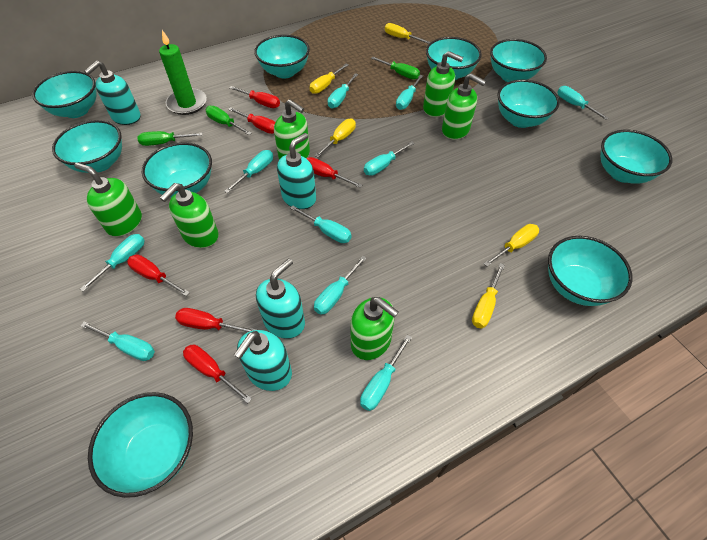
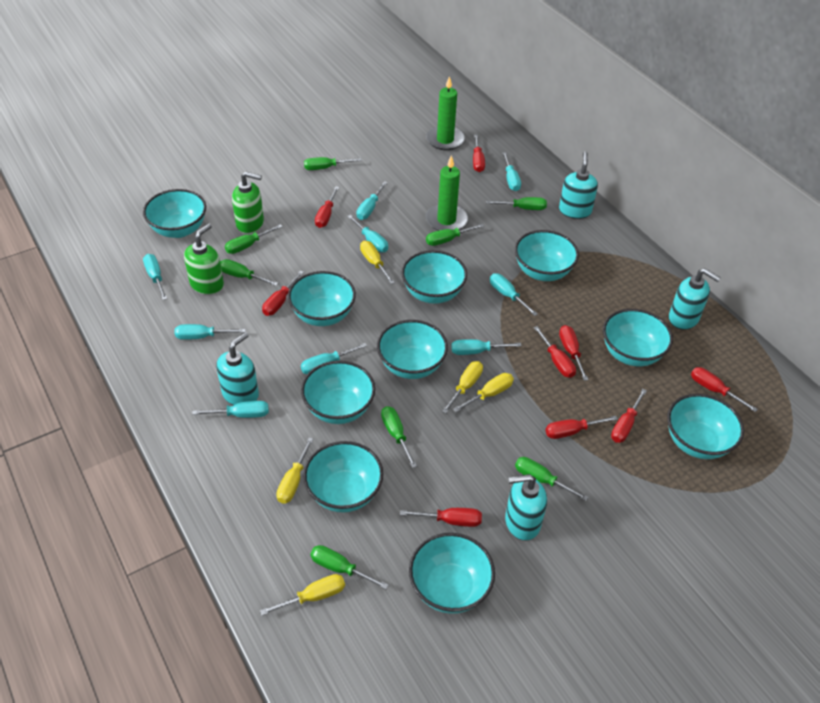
green candle: 1 -> 2
green screwdriver: 3 -> 8
green soap dispenser: 6 -> 2
red screwdriver: 6 -> 9
turquoise screwdriver: 10 -> 9

